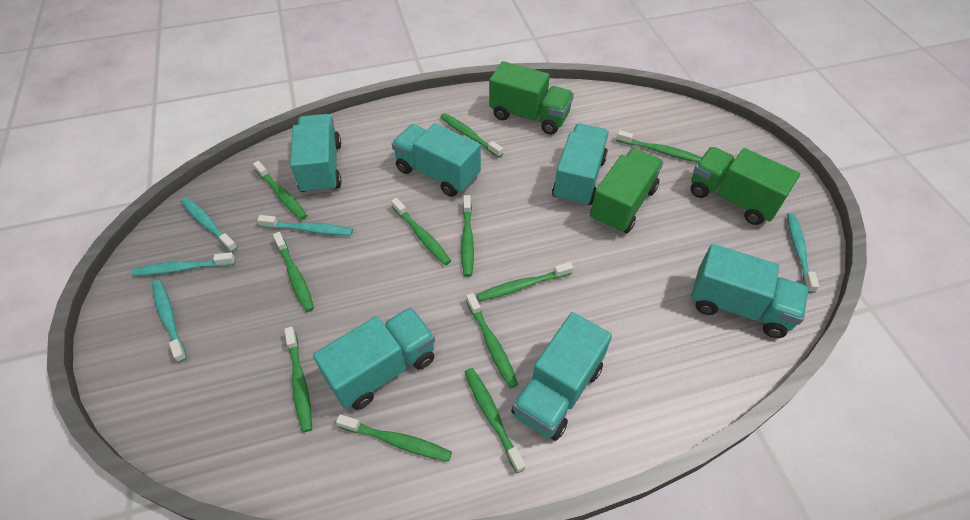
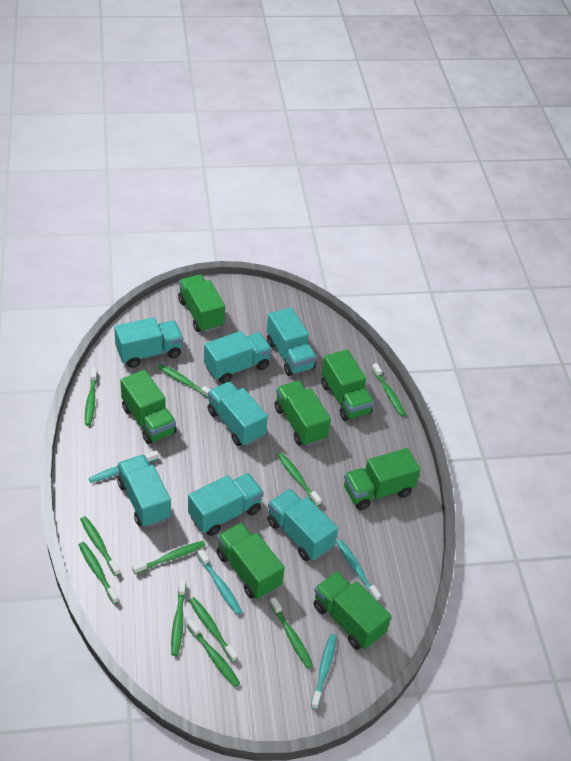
green truck: 3 -> 7
turquoise toothbrush: 5 -> 4
turquoise truck: 6 -> 7

